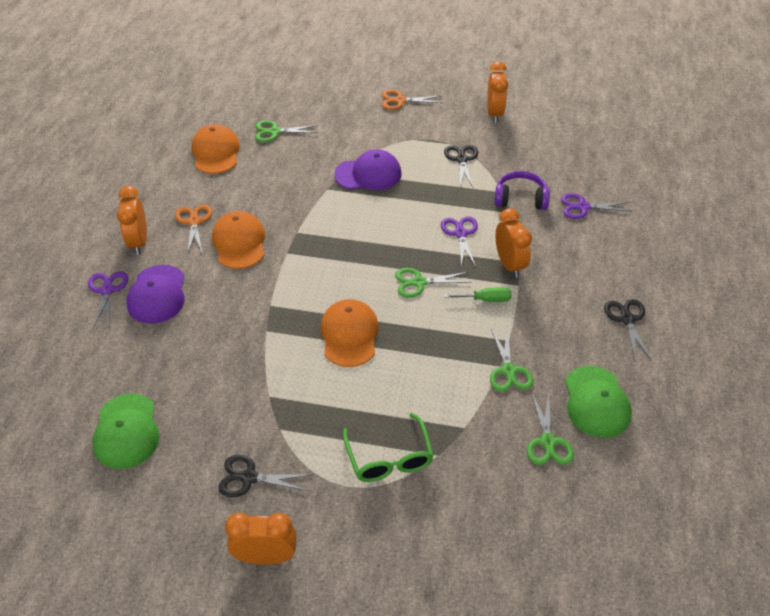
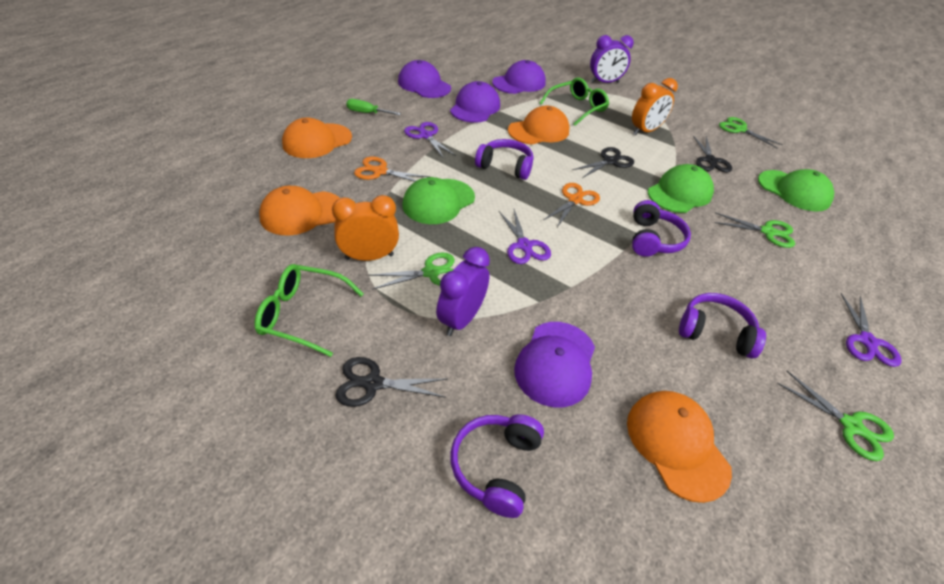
green cap: 2 -> 3
green glasses: 1 -> 2
orange cap: 3 -> 4
orange clock: 4 -> 2
purple cap: 2 -> 4
purple clock: 0 -> 2
purple headphones: 1 -> 4

